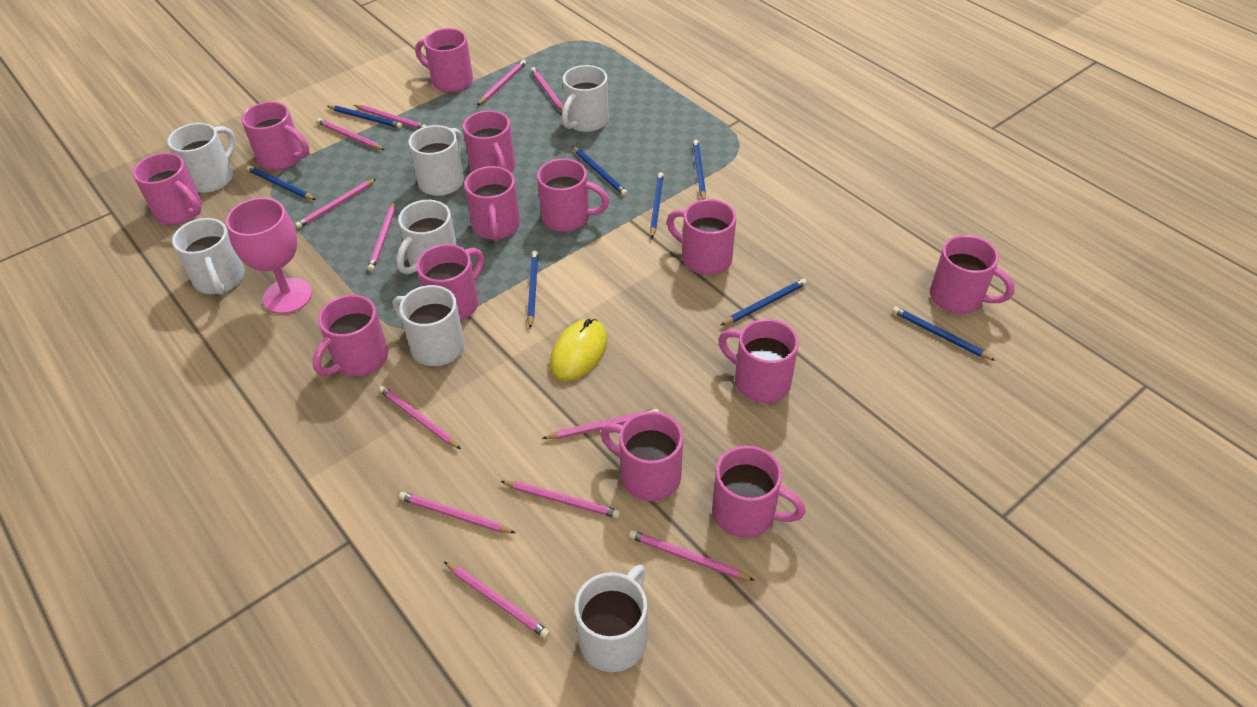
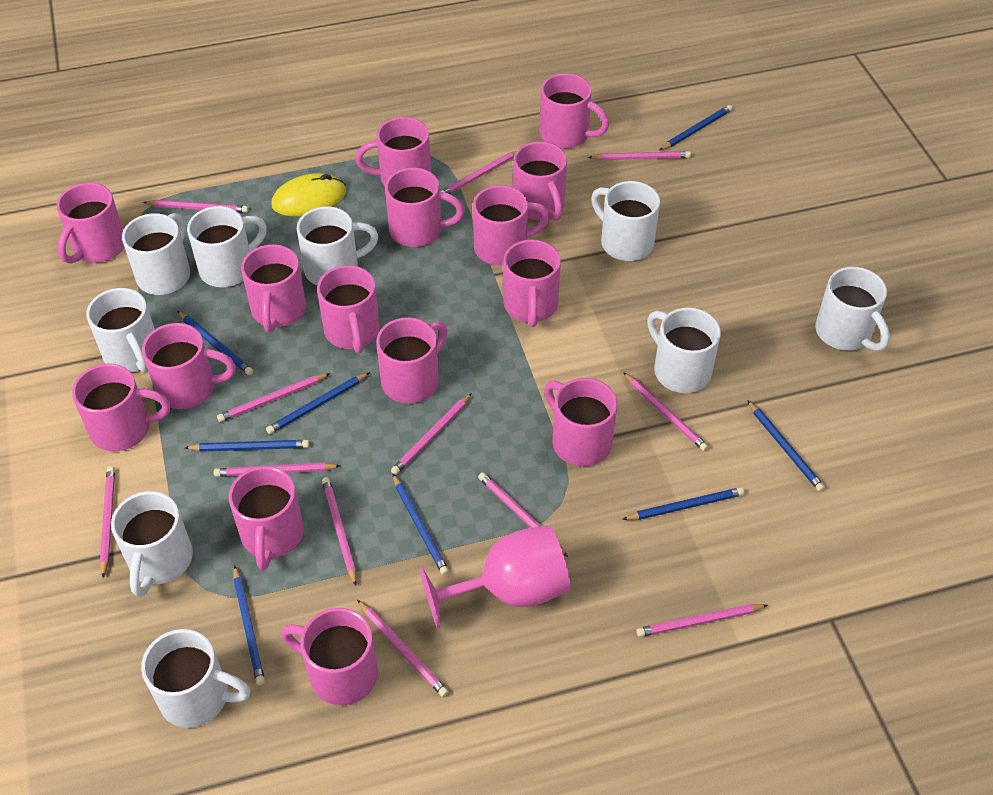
pink mug: 13 -> 15
white mug: 7 -> 9

